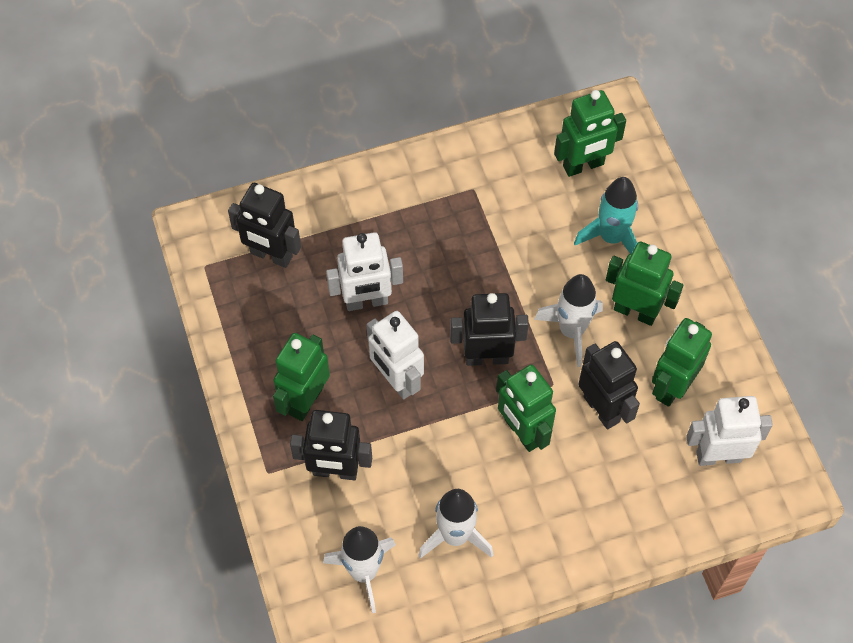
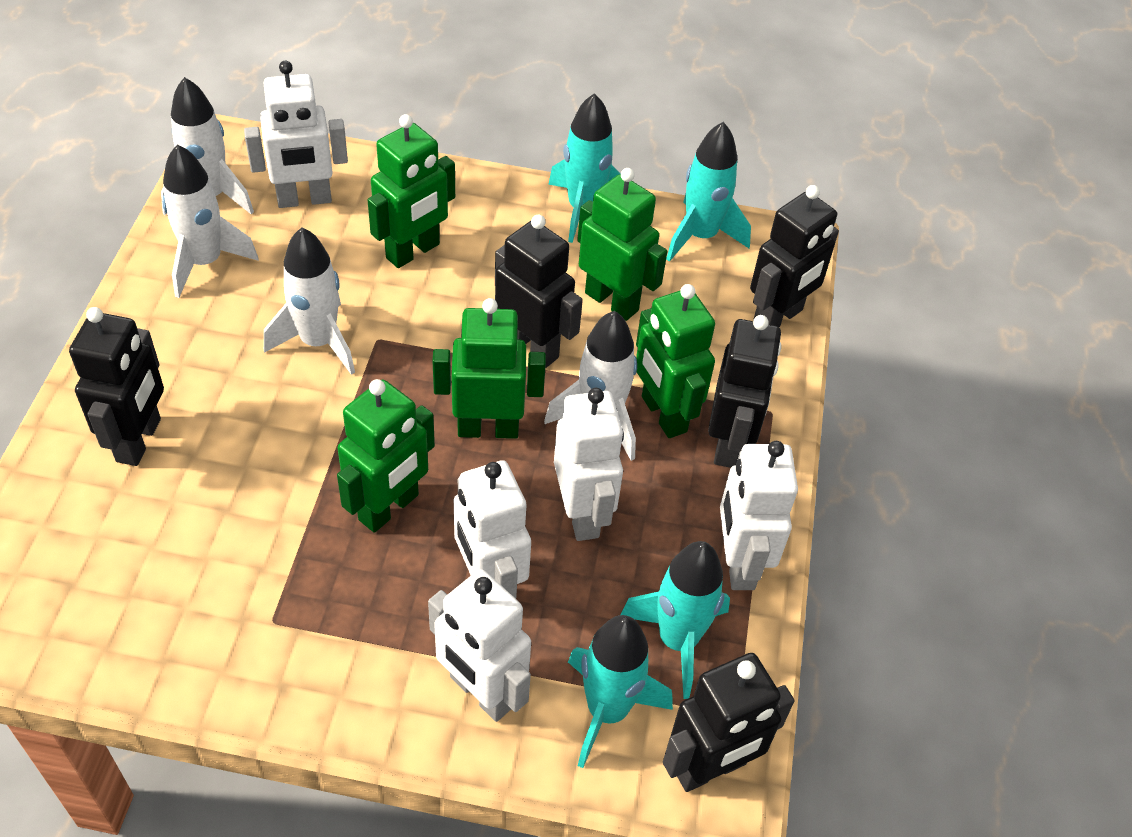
black robot: 4 -> 5
turquoise rocket: 1 -> 4
white robot: 3 -> 5
white rocket: 3 -> 4

